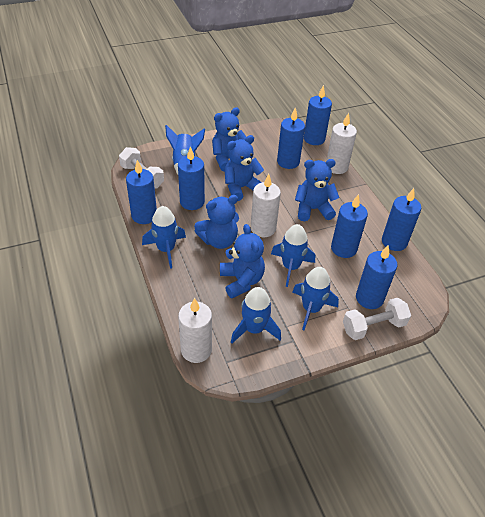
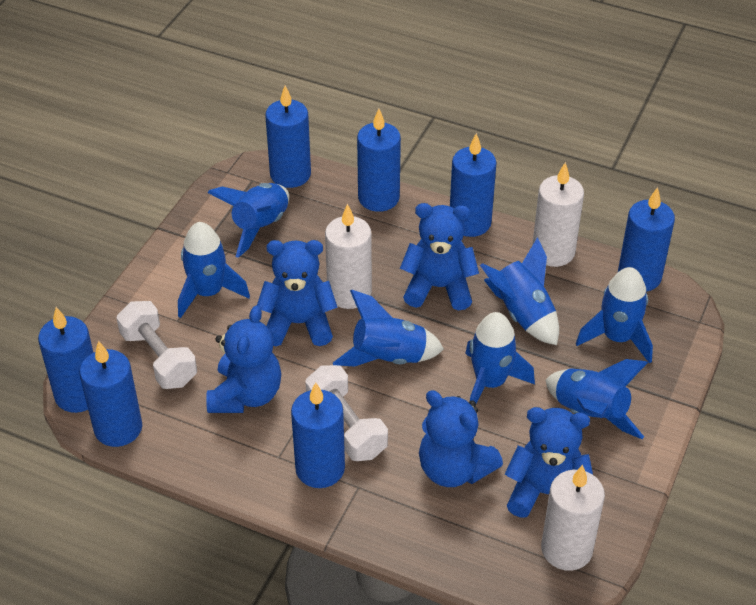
blue rocket: 5 -> 7

